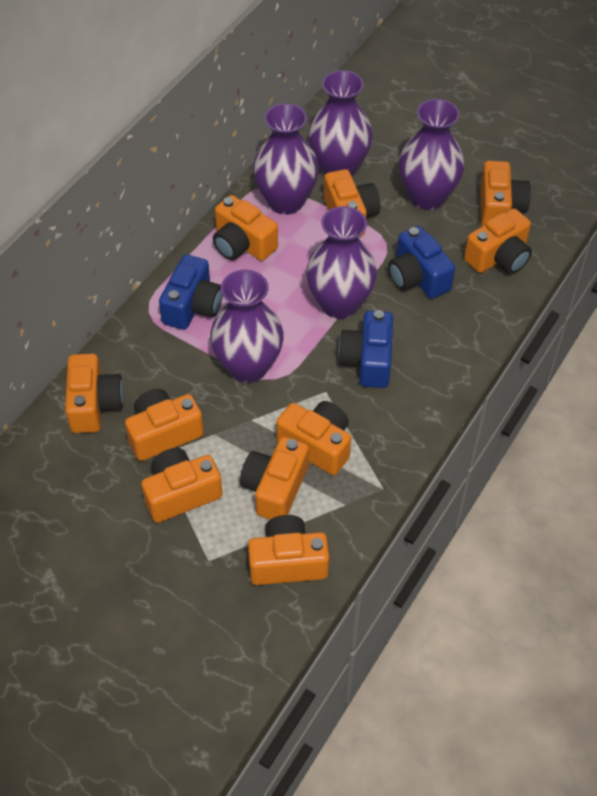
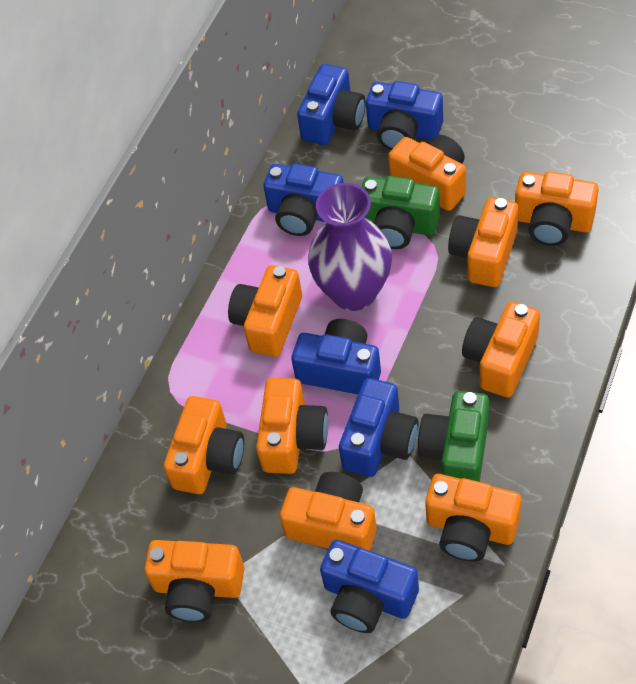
blue camera: 3 -> 6
green camera: 0 -> 2
purple vase: 5 -> 1

